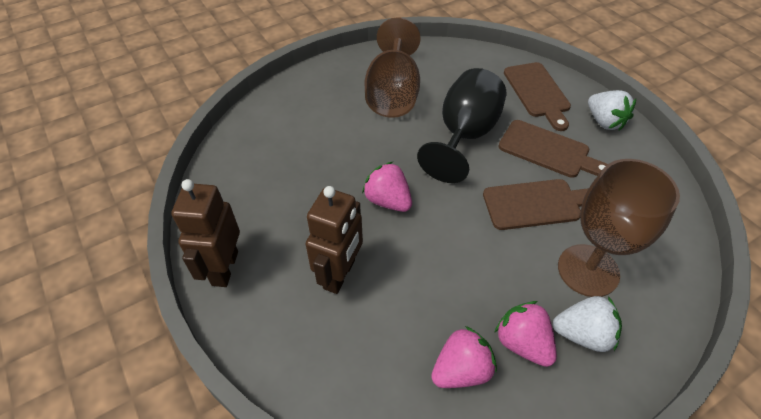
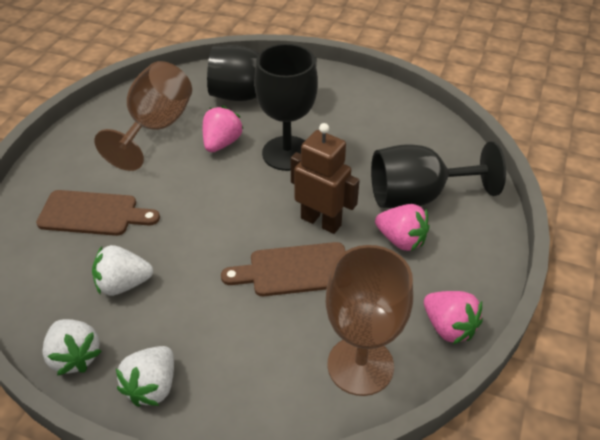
black goblet: 1 -> 3
brown cutting board: 3 -> 2
brown robot: 2 -> 1
white strawberry: 2 -> 3

